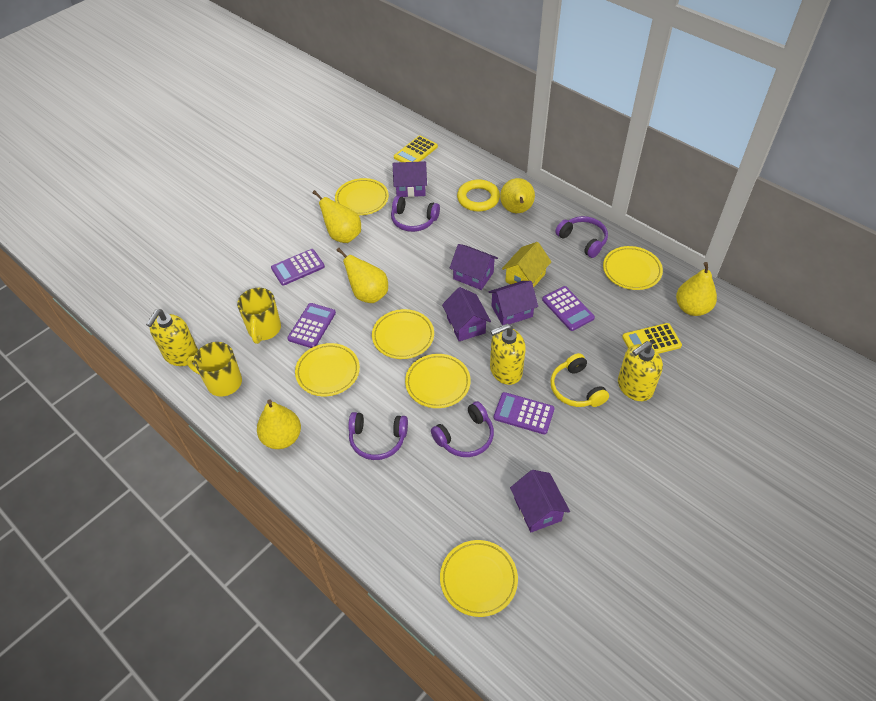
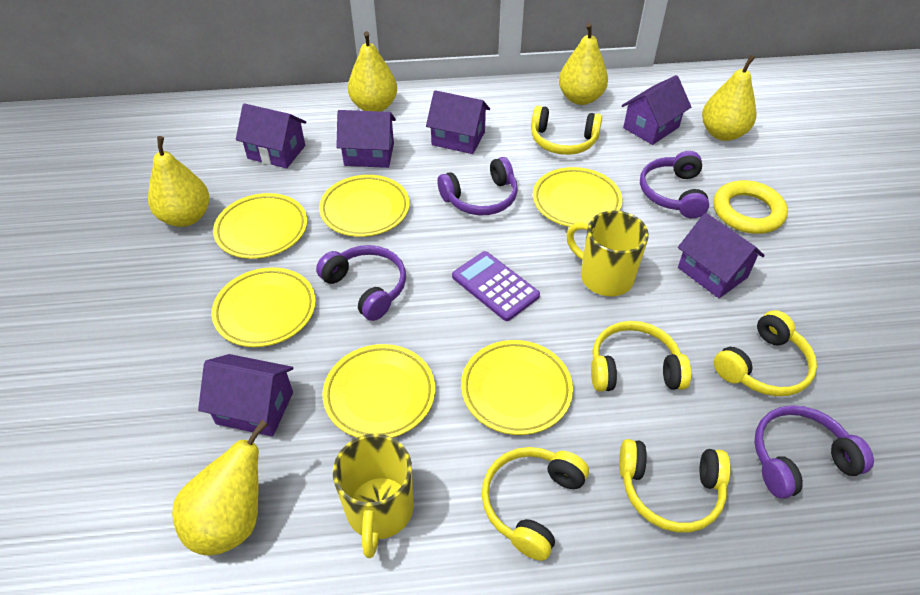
purple calculator: 4 -> 1
purple house: 5 -> 6
yellow calculator: 2 -> 0
yellow headphones: 1 -> 5
yellow house: 1 -> 0
yellow soap dispenser: 3 -> 0

